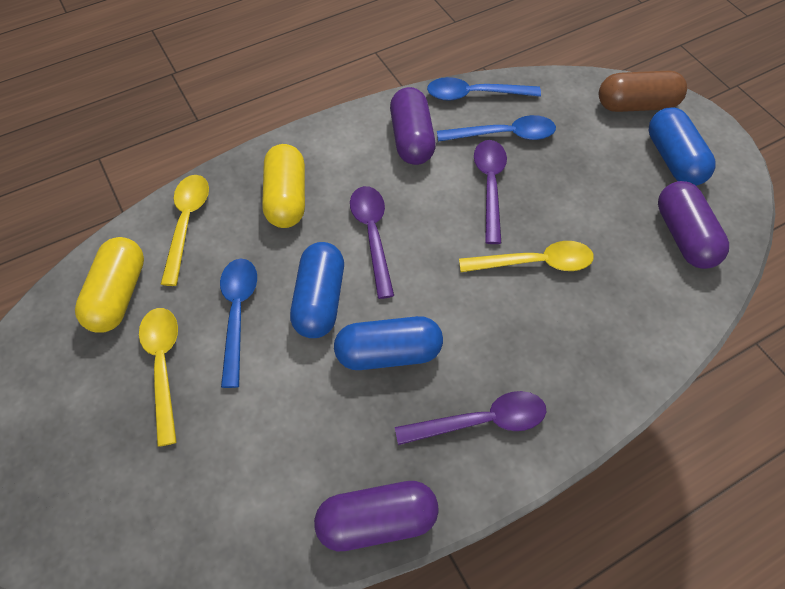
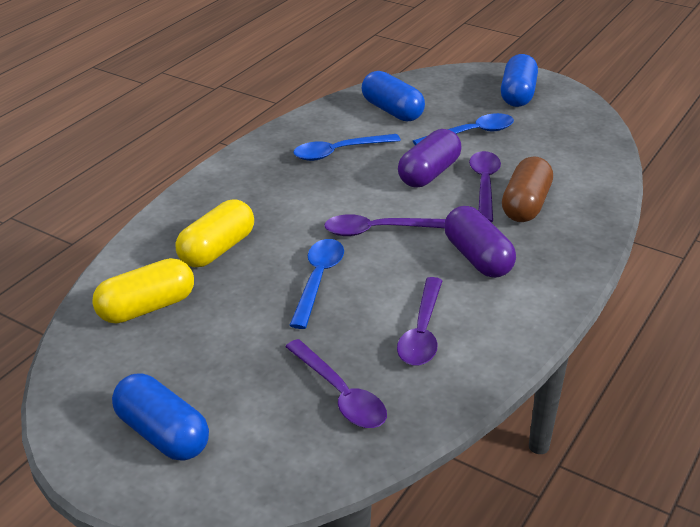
purple capsule: 3 -> 2
purple spoon: 3 -> 4
yellow spoon: 3 -> 0

